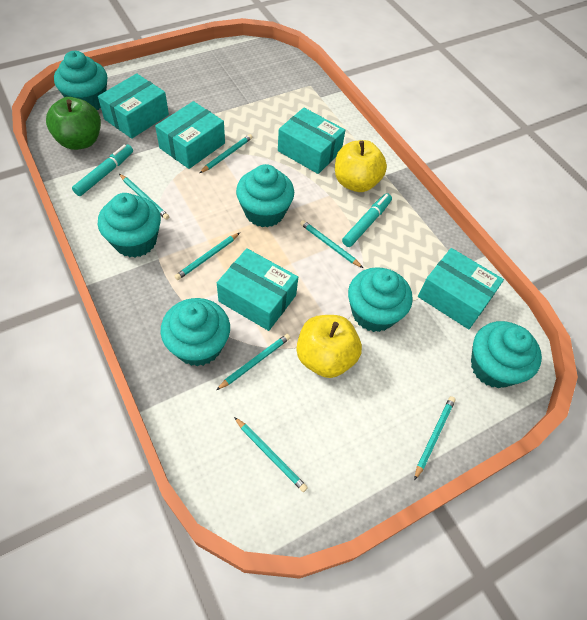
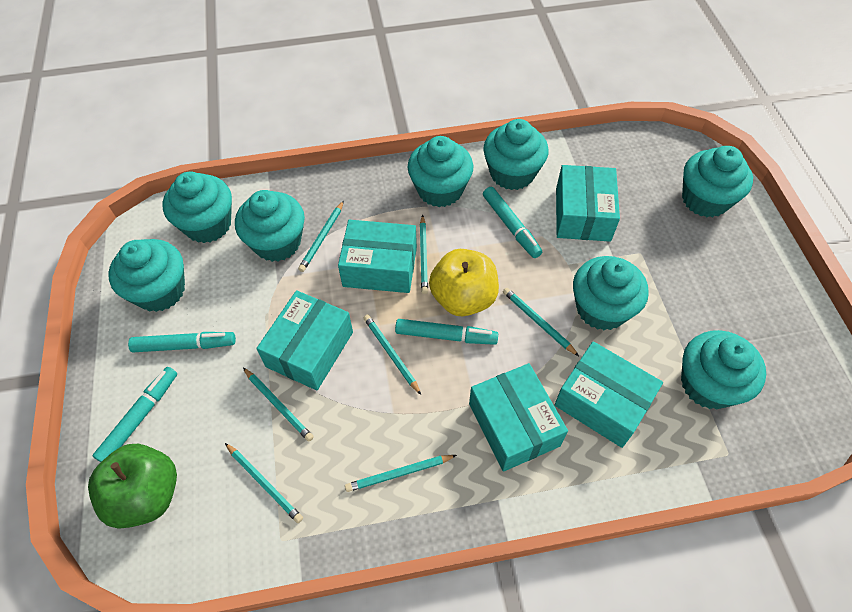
turquoise cupcake: 6 -> 8
turquoise marker: 2 -> 4
yellow apple: 2 -> 1

